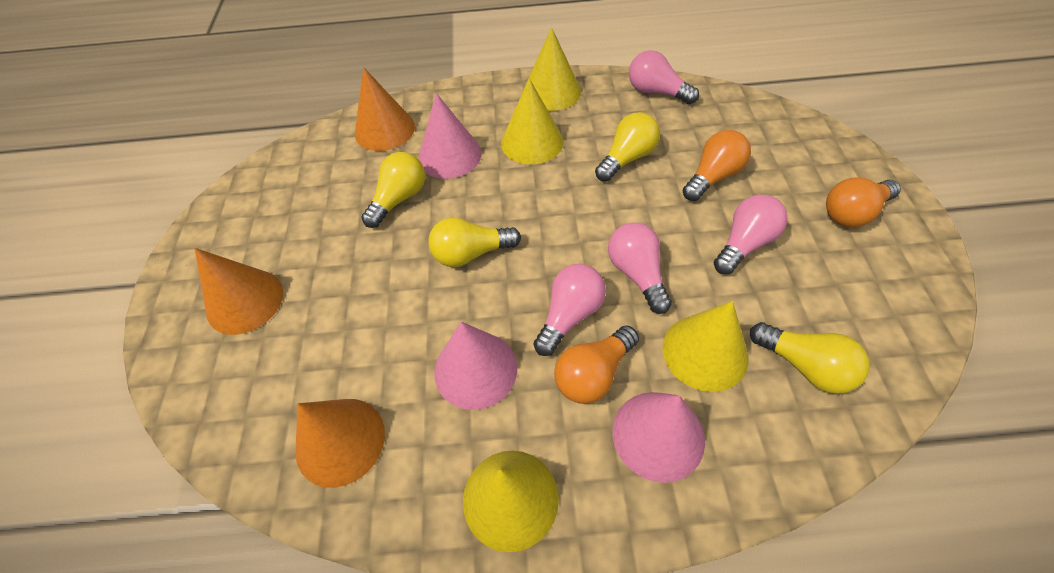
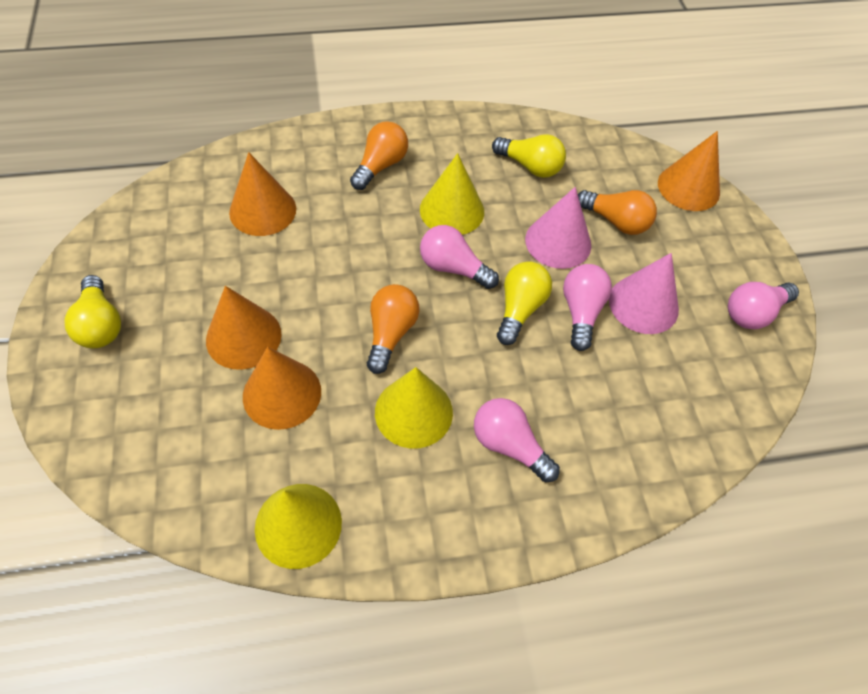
orange cone: 3 -> 4
pink cone: 3 -> 2
yellow cone: 4 -> 3
yellow light bulb: 4 -> 3

